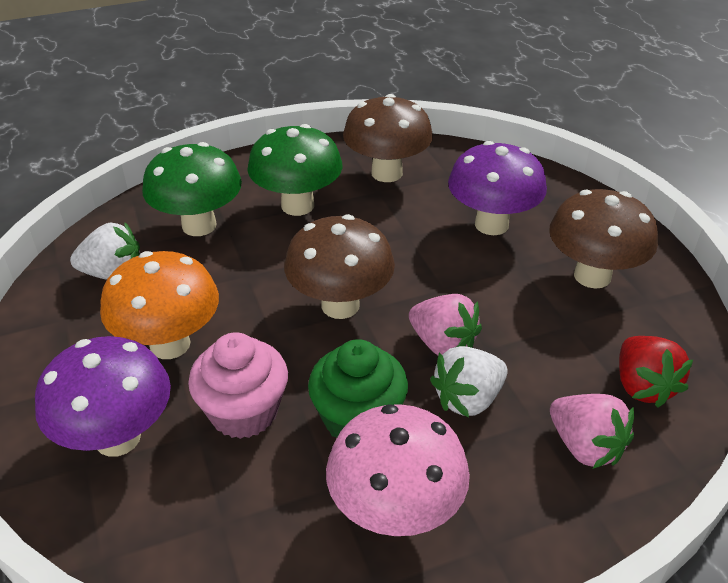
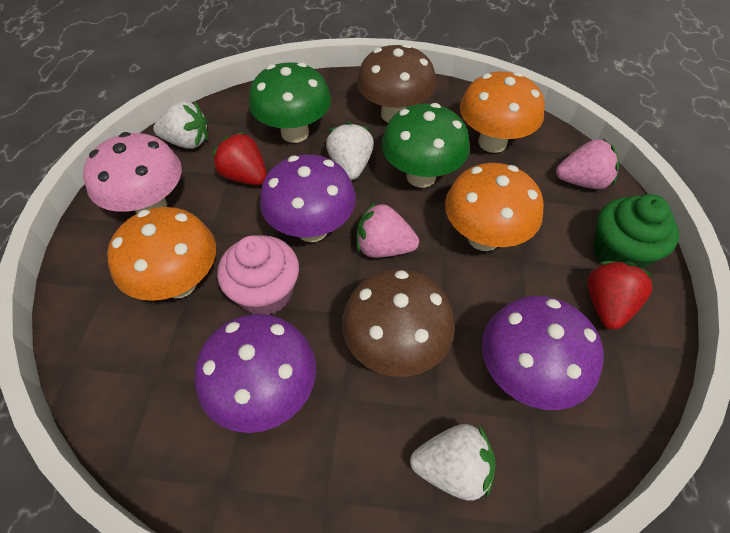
brown mushroom: 3 -> 2
orange mushroom: 1 -> 3
purple mushroom: 2 -> 3
red strawberry: 1 -> 2
white strawberry: 2 -> 3

